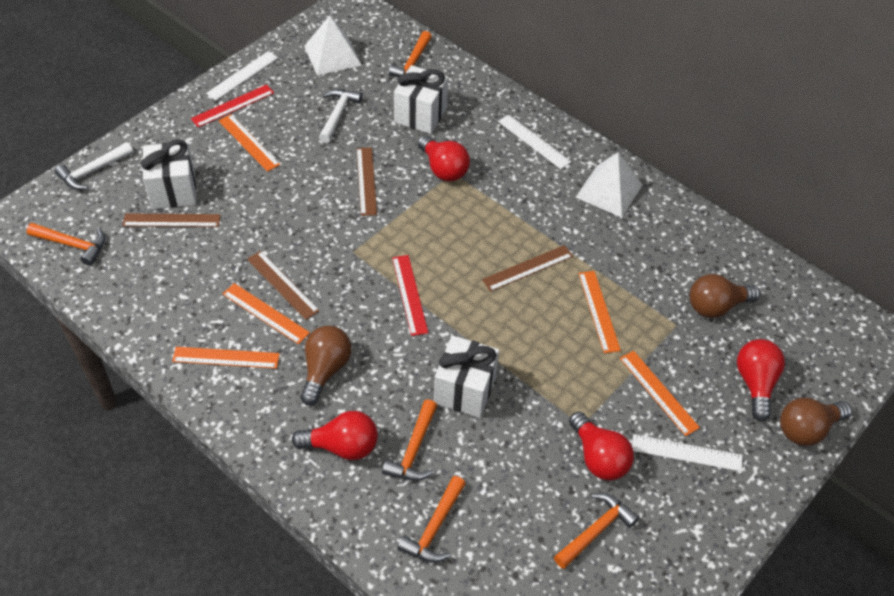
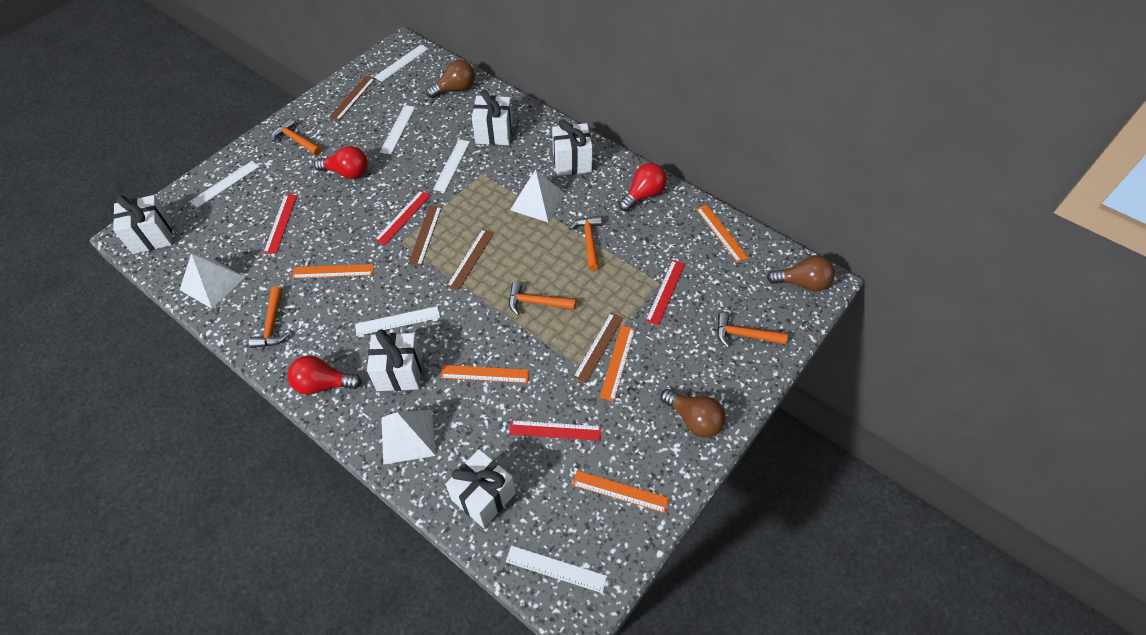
red light bulb: 4 -> 3
red ruler: 2 -> 4
white gift: 3 -> 5
white hammer: 2 -> 0
white pyramid: 2 -> 3
white ruler: 3 -> 6

